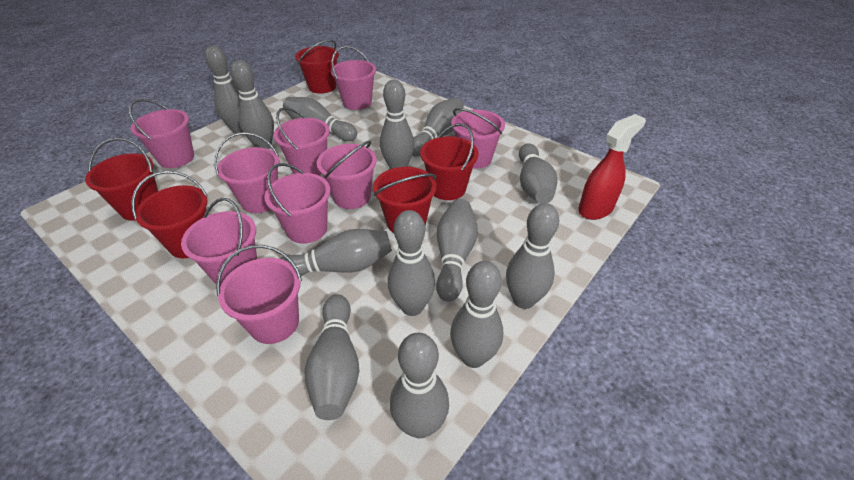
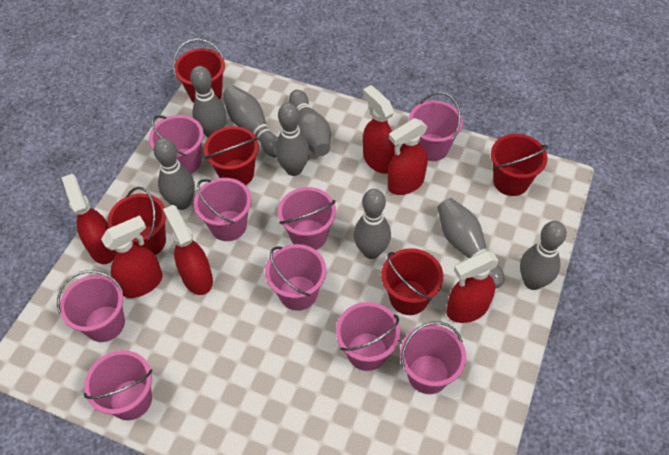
grey bowling pin: 13 -> 8
red spray bottle: 1 -> 6

